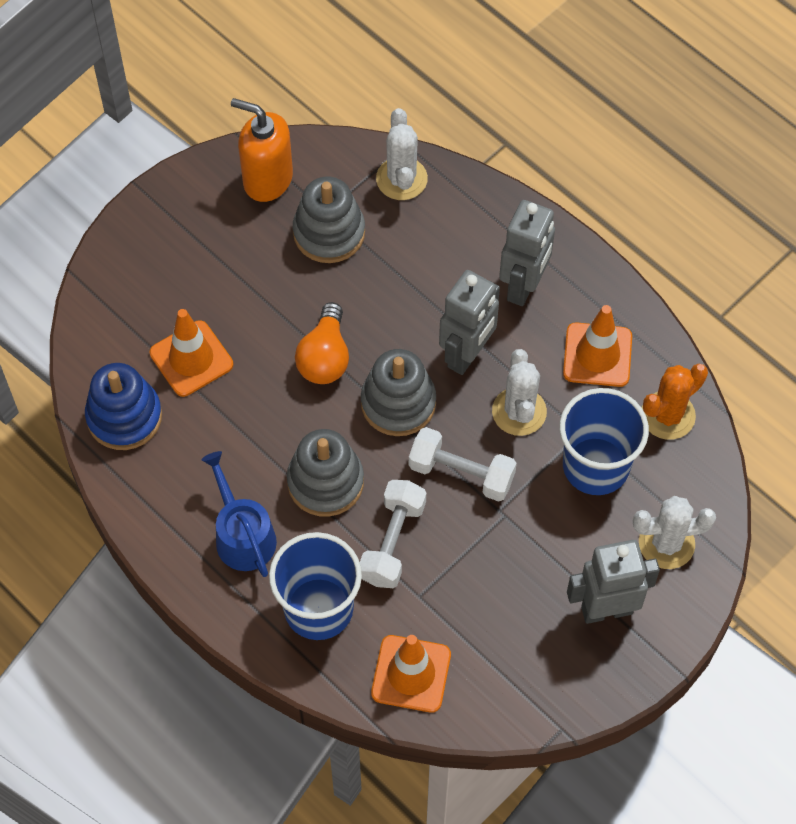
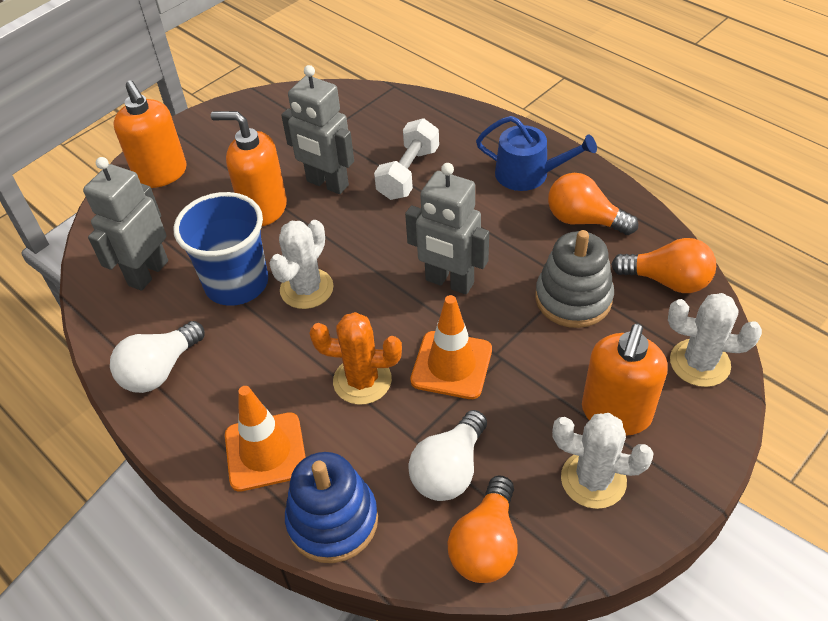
blue cup: 2 -> 1
grey stacking toy: 3 -> 1
orange light bulb: 1 -> 3
orange soap dispenser: 1 -> 3
orange traffic cone: 3 -> 2
white dumbbell: 2 -> 1
white light bulb: 0 -> 2

